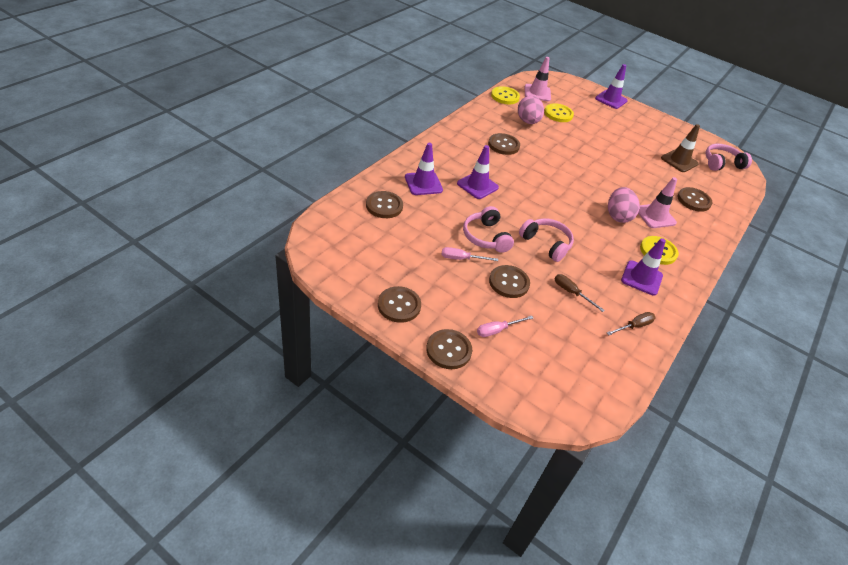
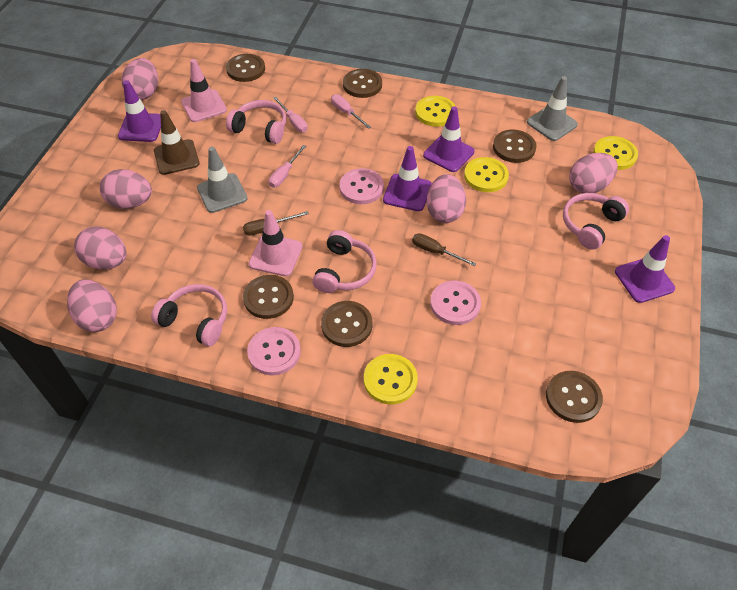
grey traffic cone: 0 -> 2
pink button: 0 -> 3
pink egg: 2 -> 6
pink headphones: 3 -> 4
pink screwdriver: 2 -> 3
yellow button: 3 -> 4

